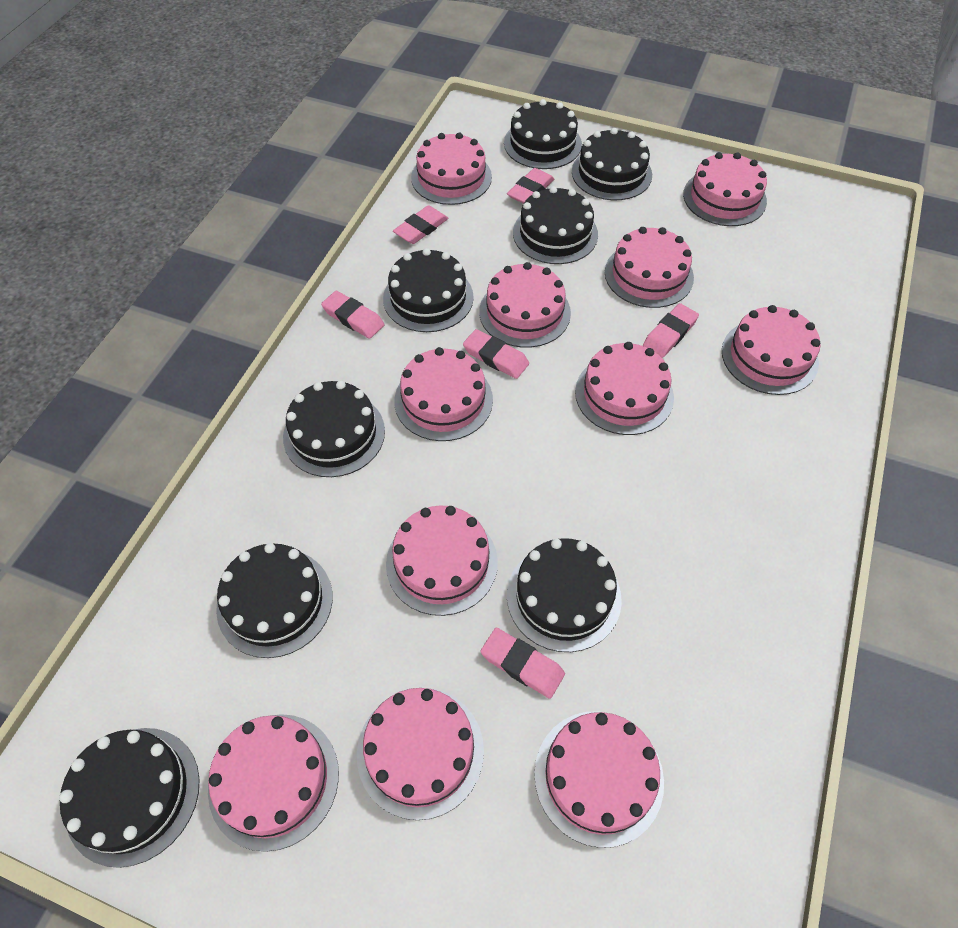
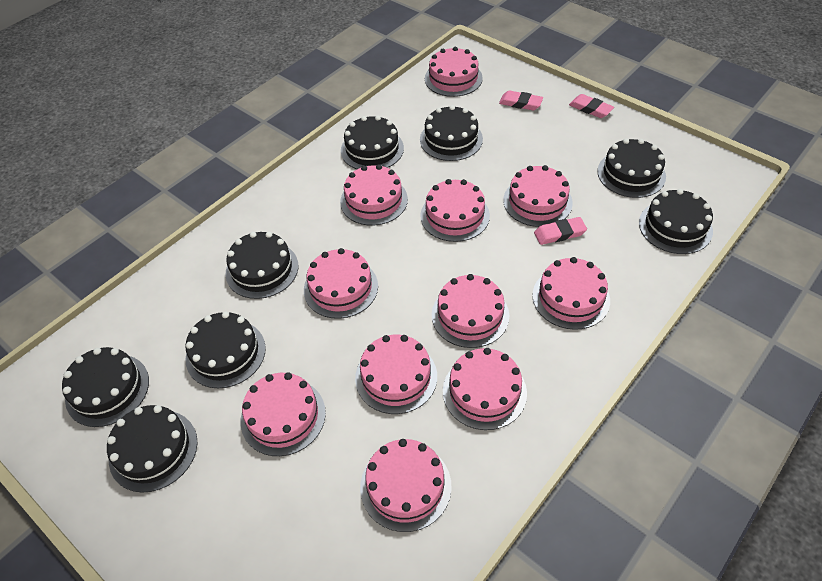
pink eraser: 6 -> 3

